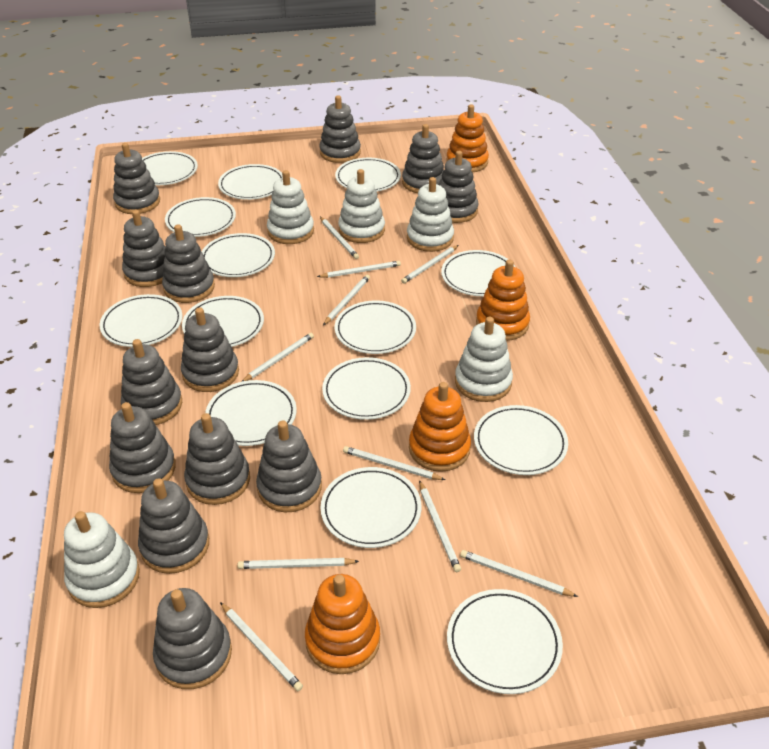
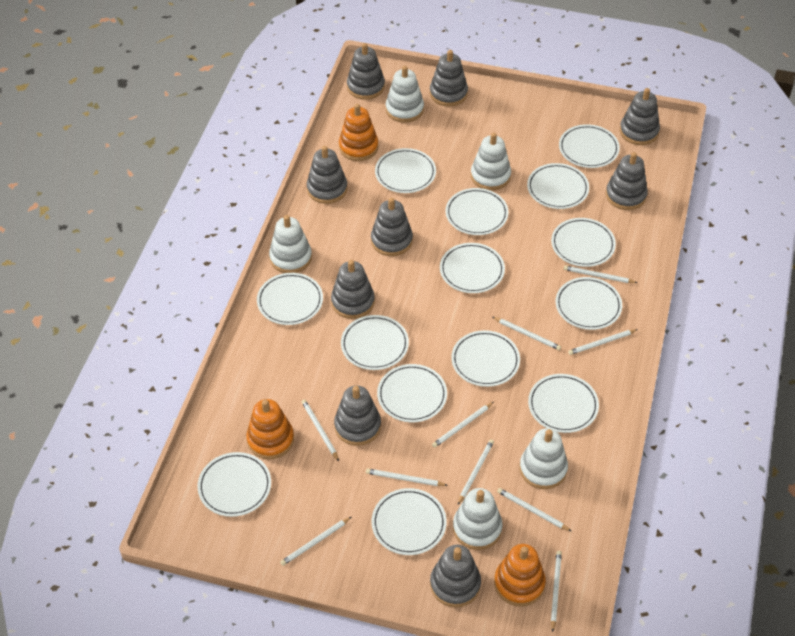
grey stacking toy: 13 -> 9
orange stacking toy: 4 -> 3

